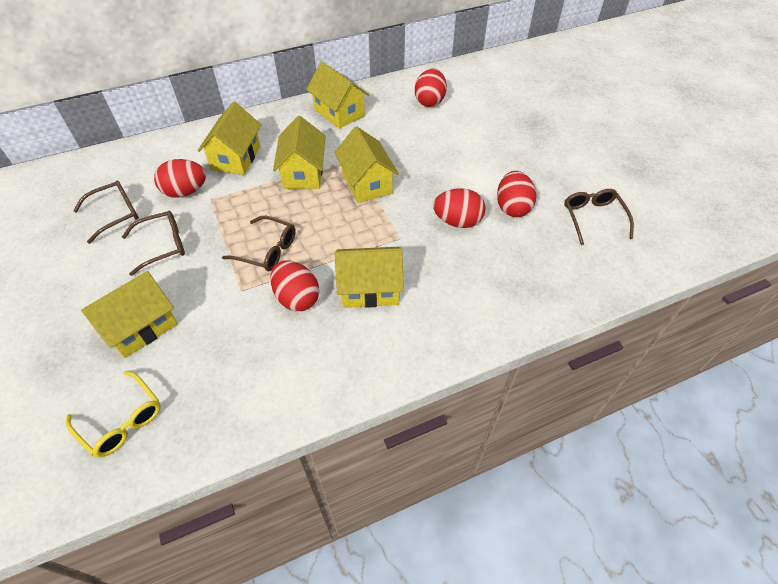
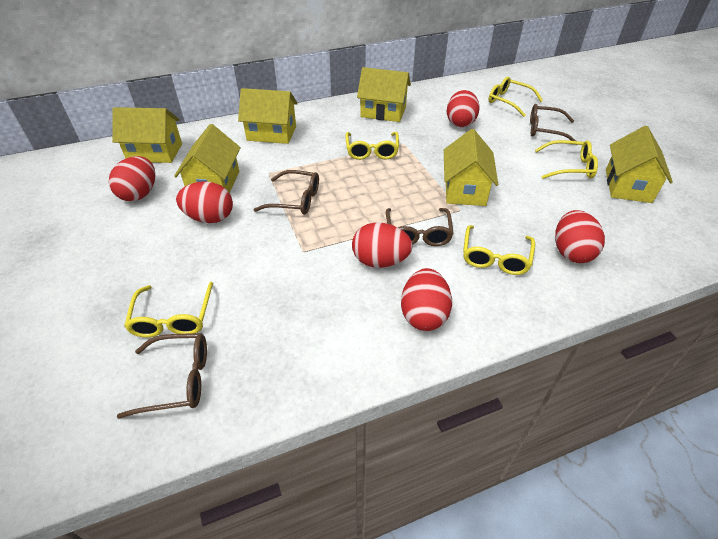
red egg: 5 -> 6
yellow glasses: 1 -> 5

